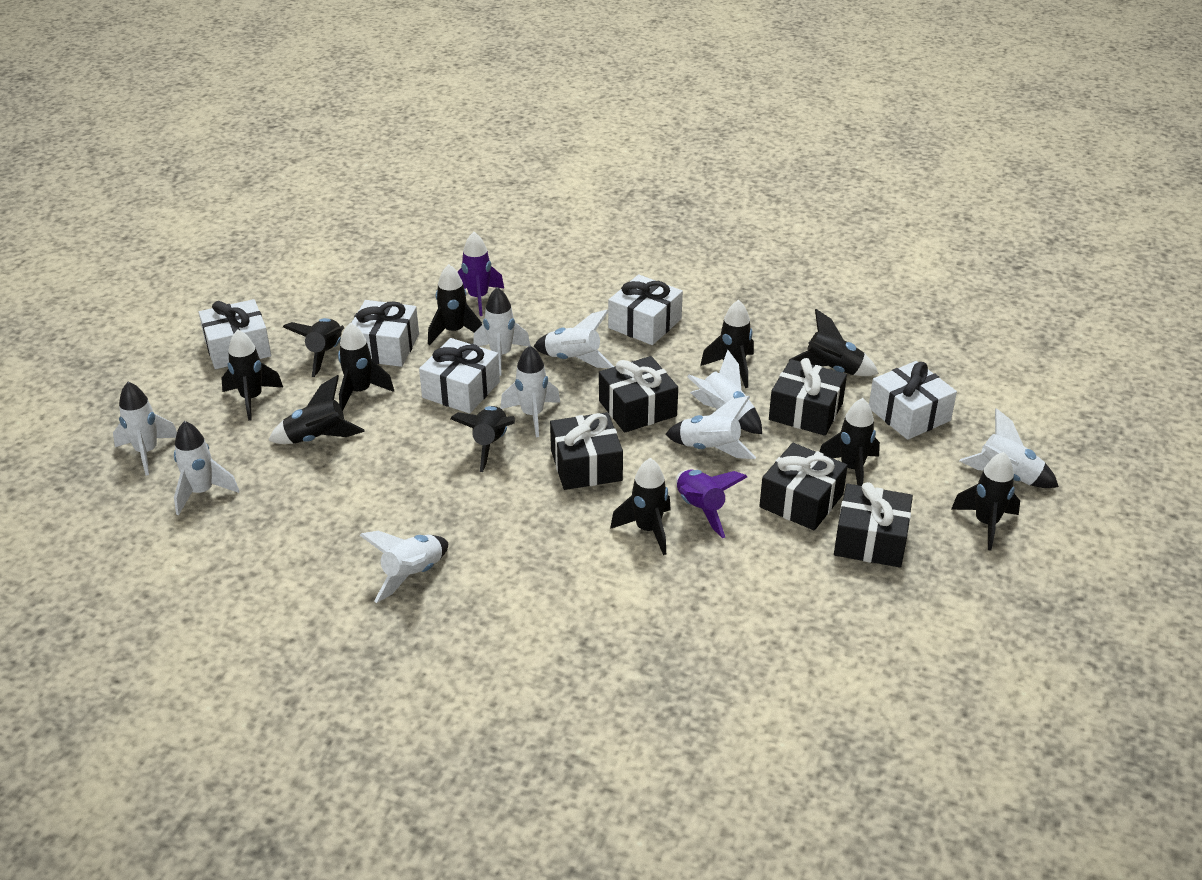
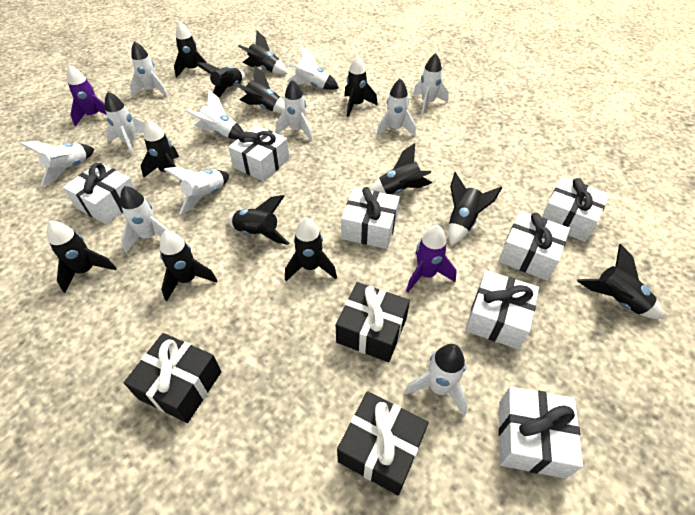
black gift: 5 -> 3
black rocket: 11 -> 13
white gift: 5 -> 7
white rocket: 9 -> 11

